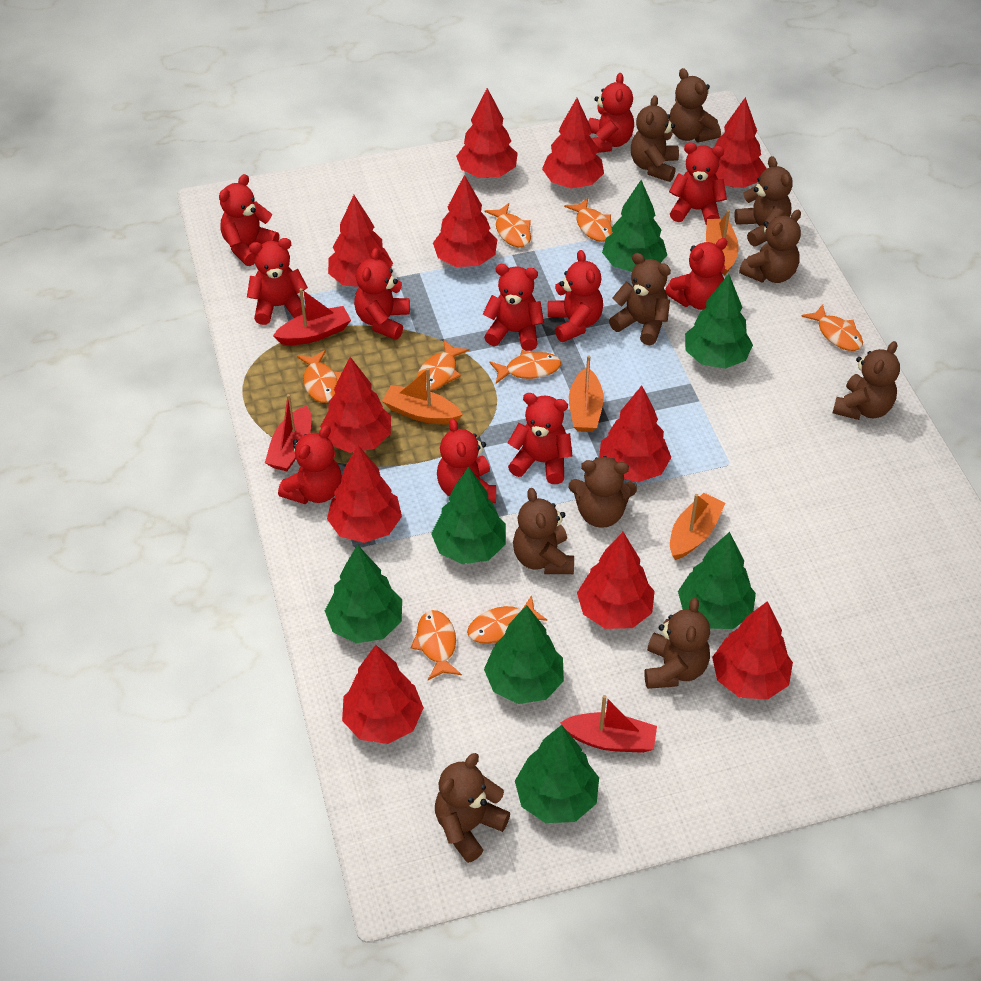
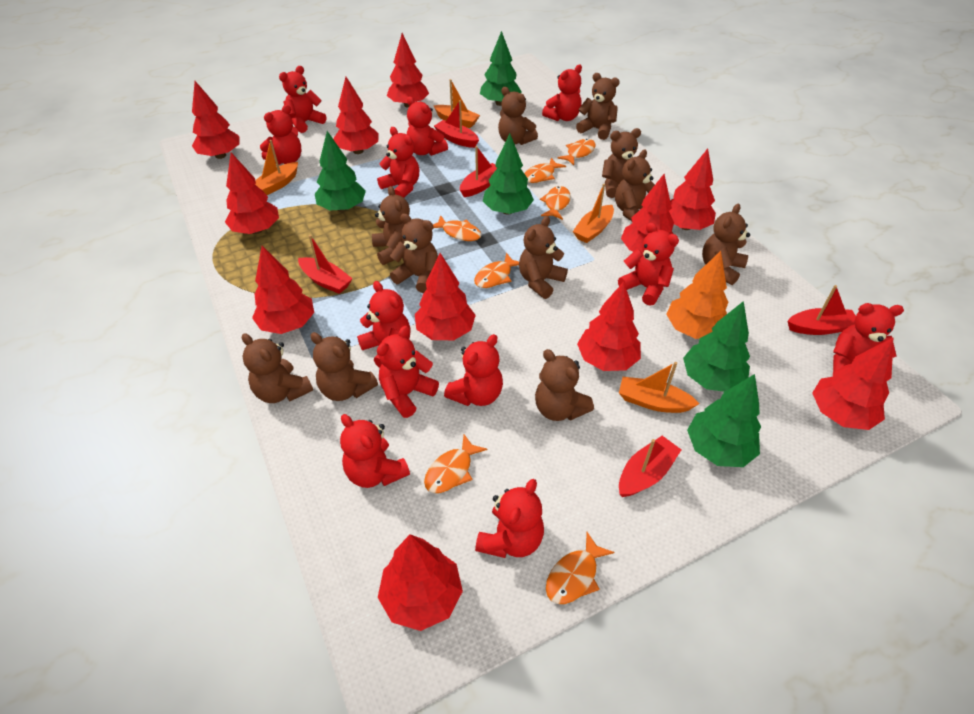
brown teddy bear: 10 -> 11
green tree: 7 -> 5
orange fish: 8 -> 7
orange tree: 0 -> 1
red boat: 3 -> 5
red teddy bear: 11 -> 12

